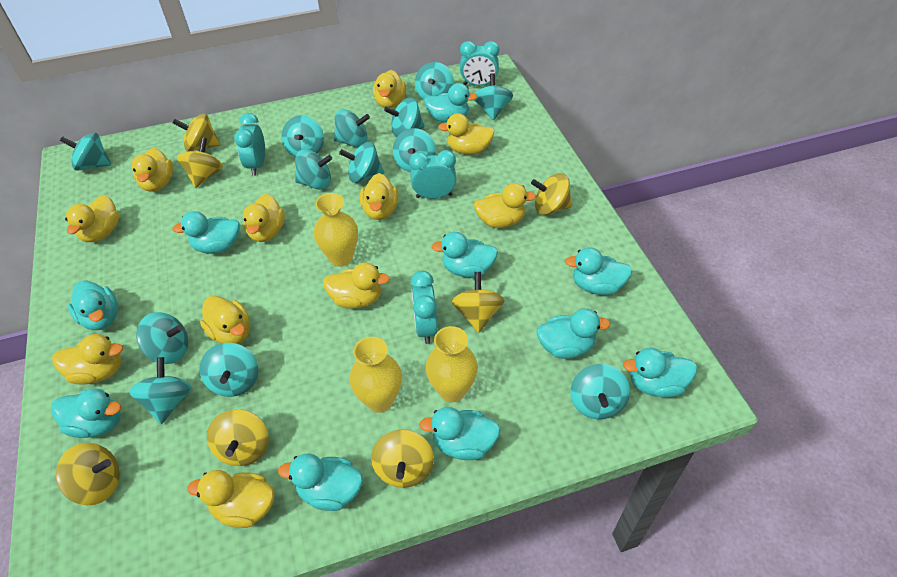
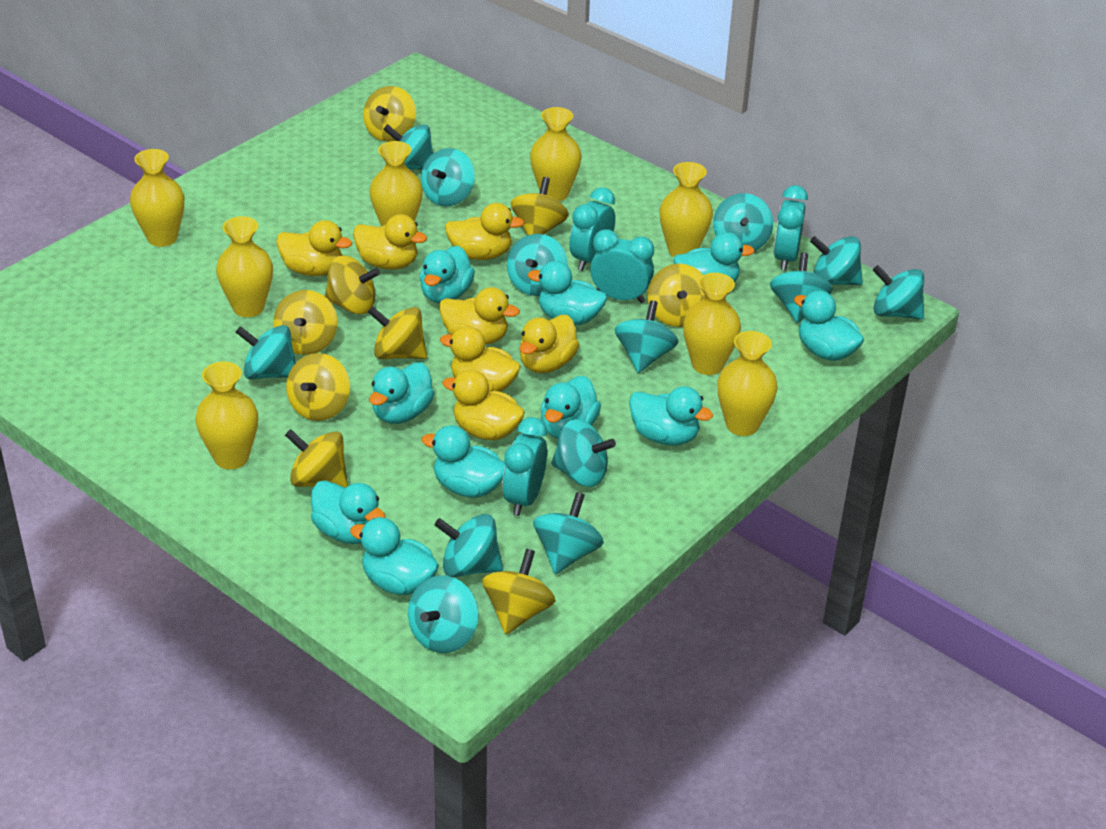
yellow duck: 11 -> 7
yellow spinning top: 7 -> 9
yellow vase: 3 -> 8

